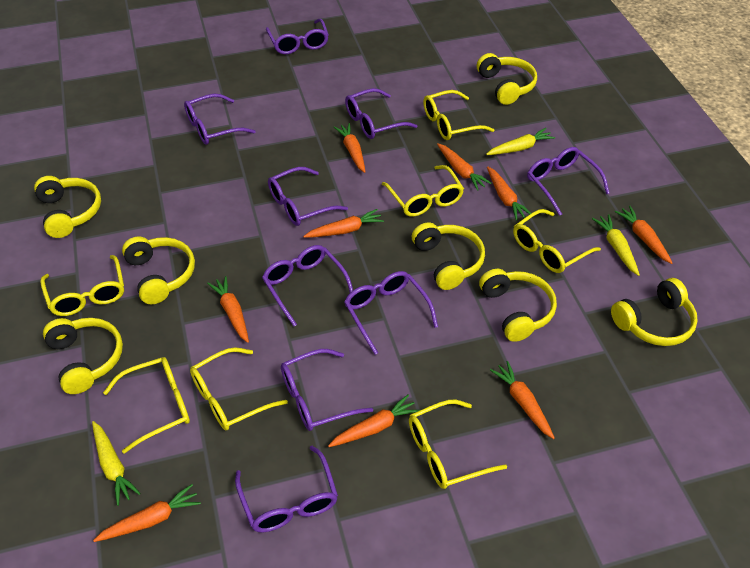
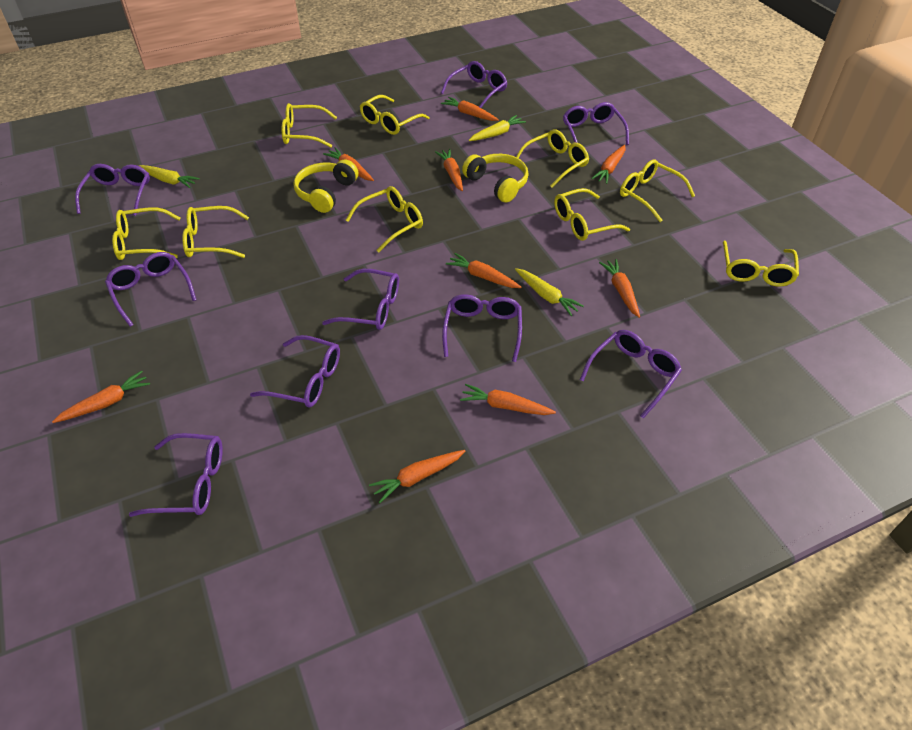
yellow glasses: 7 -> 9
yellow headphones: 7 -> 2

